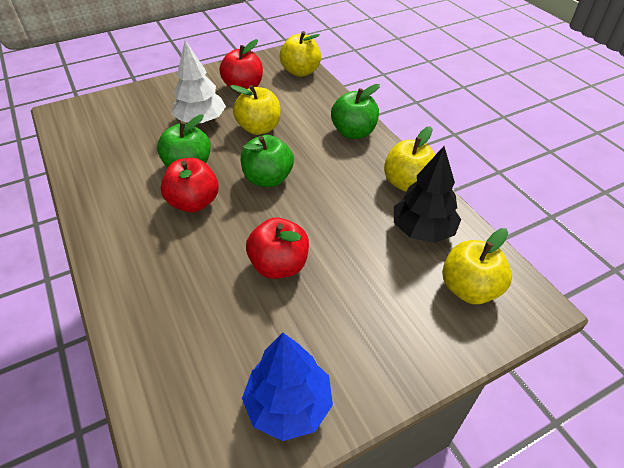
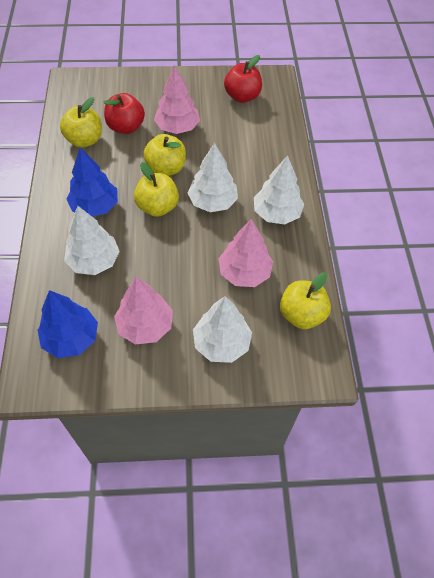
black tree: 1 -> 0
blue tree: 1 -> 2
green apple: 3 -> 0
pink tree: 0 -> 3
red apple: 3 -> 2
white tree: 1 -> 4

